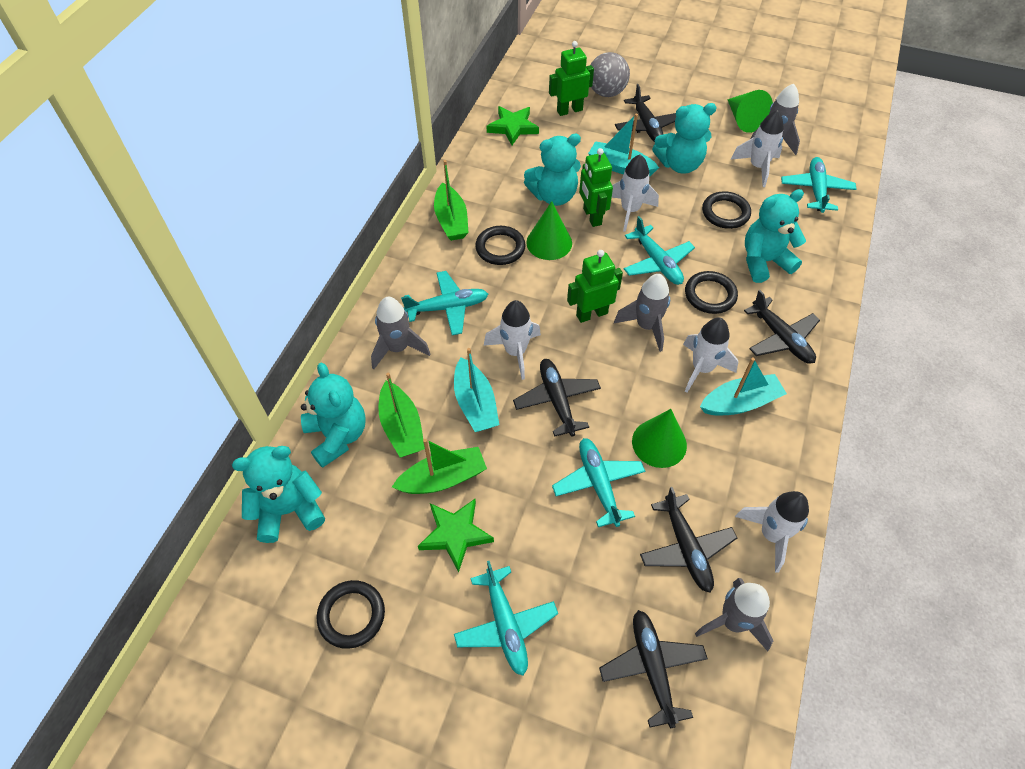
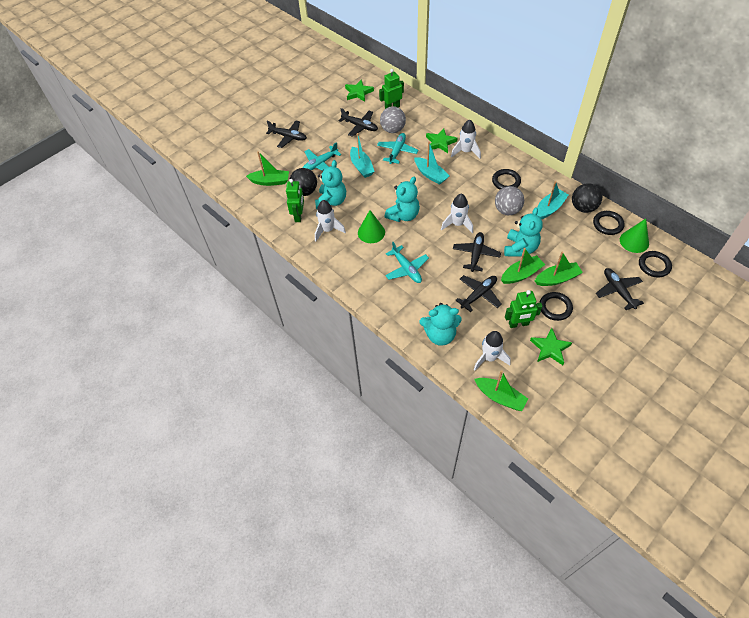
black ball: 0 -> 2
green boat: 3 -> 4
green cone: 3 -> 2
green star: 2 -> 3
grey ball: 1 -> 2
grey rocket: 4 -> 0
turquoise plane: 5 -> 3
turquoise teddy bear: 5 -> 4
white rocket: 5 -> 4

